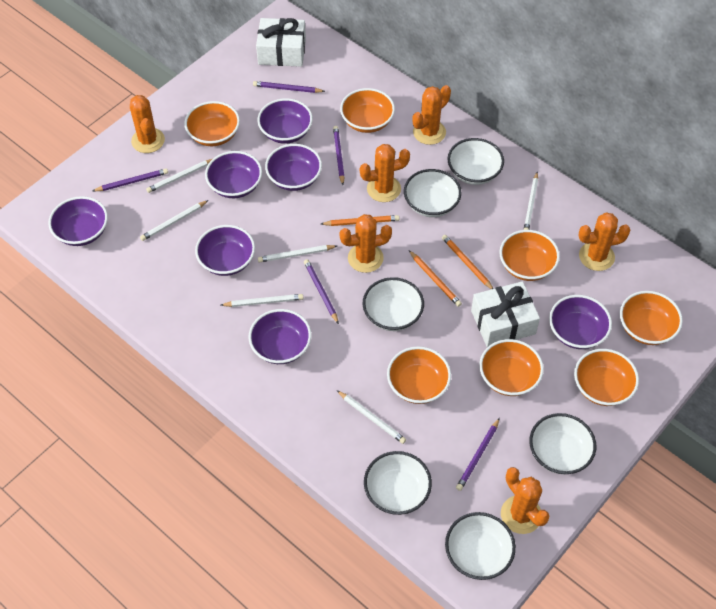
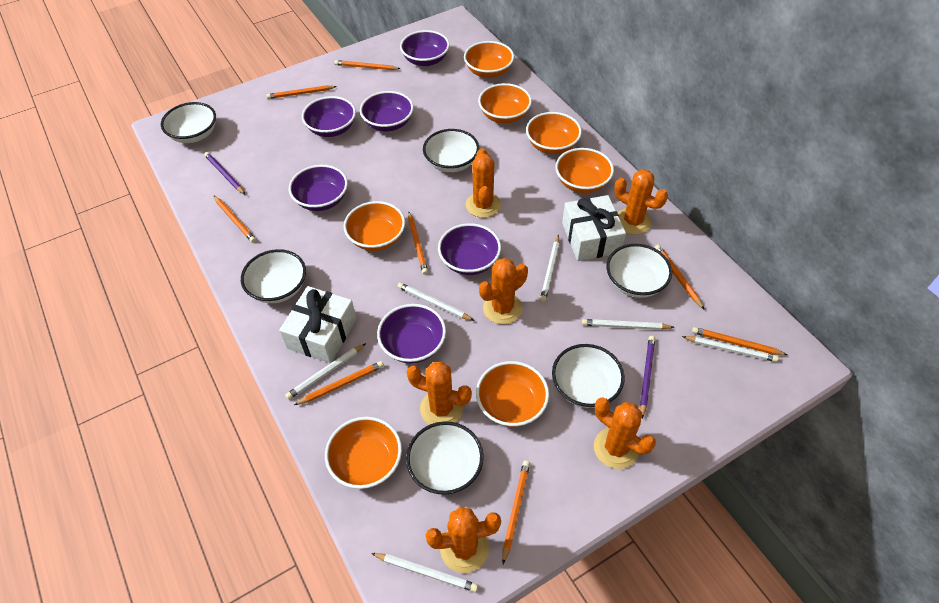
orange pencil: 3 -> 8
purple bowl: 7 -> 6
purple pencil: 5 -> 2

